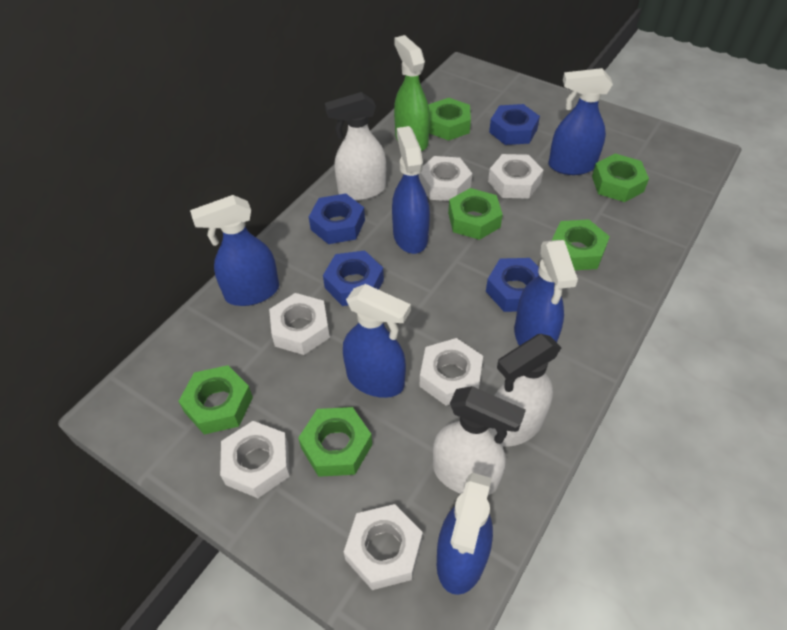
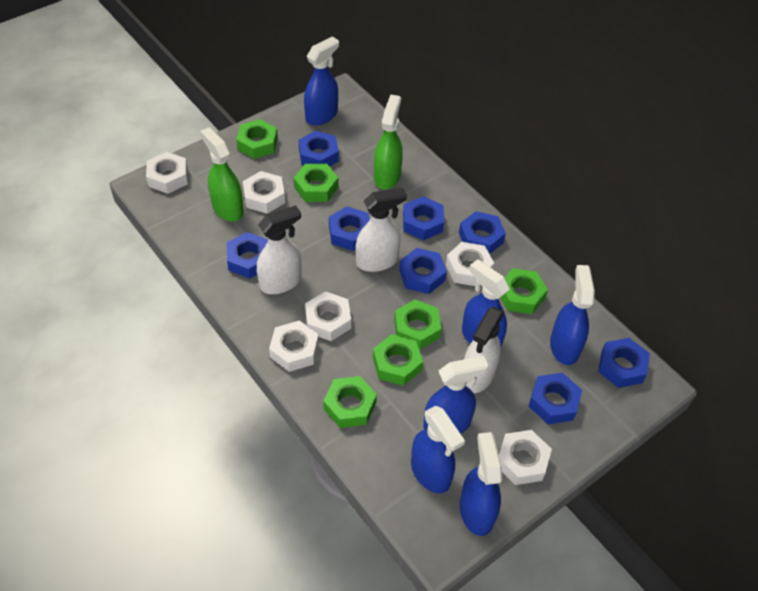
blue nut: 4 -> 8
green spray bottle: 1 -> 2

